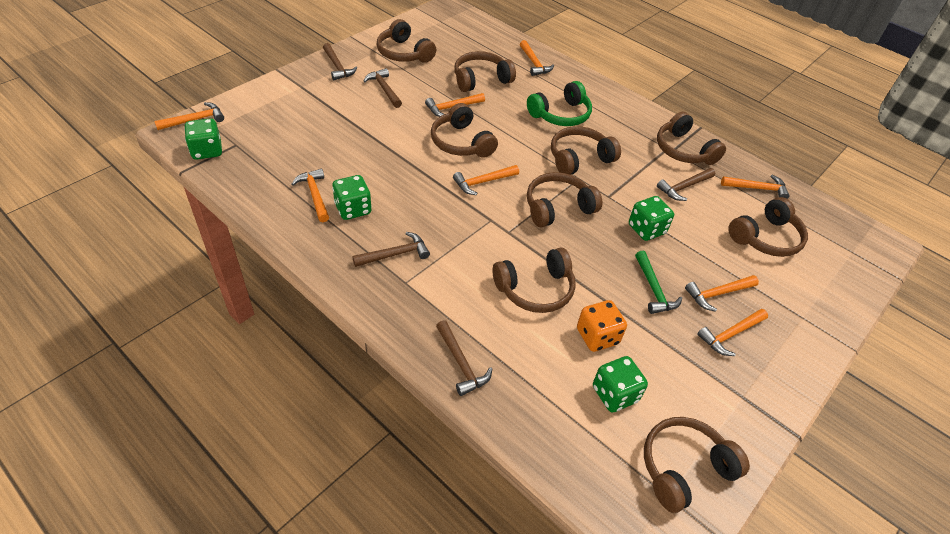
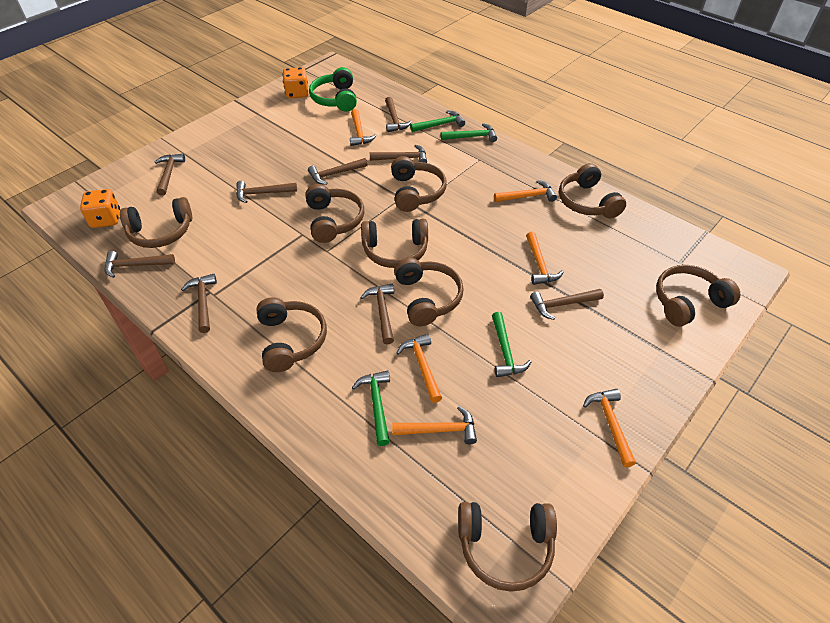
brown hammer: 5 -> 9
green dice: 4 -> 0
green hammer: 1 -> 4
orange dice: 1 -> 2
orange hammer: 8 -> 6

